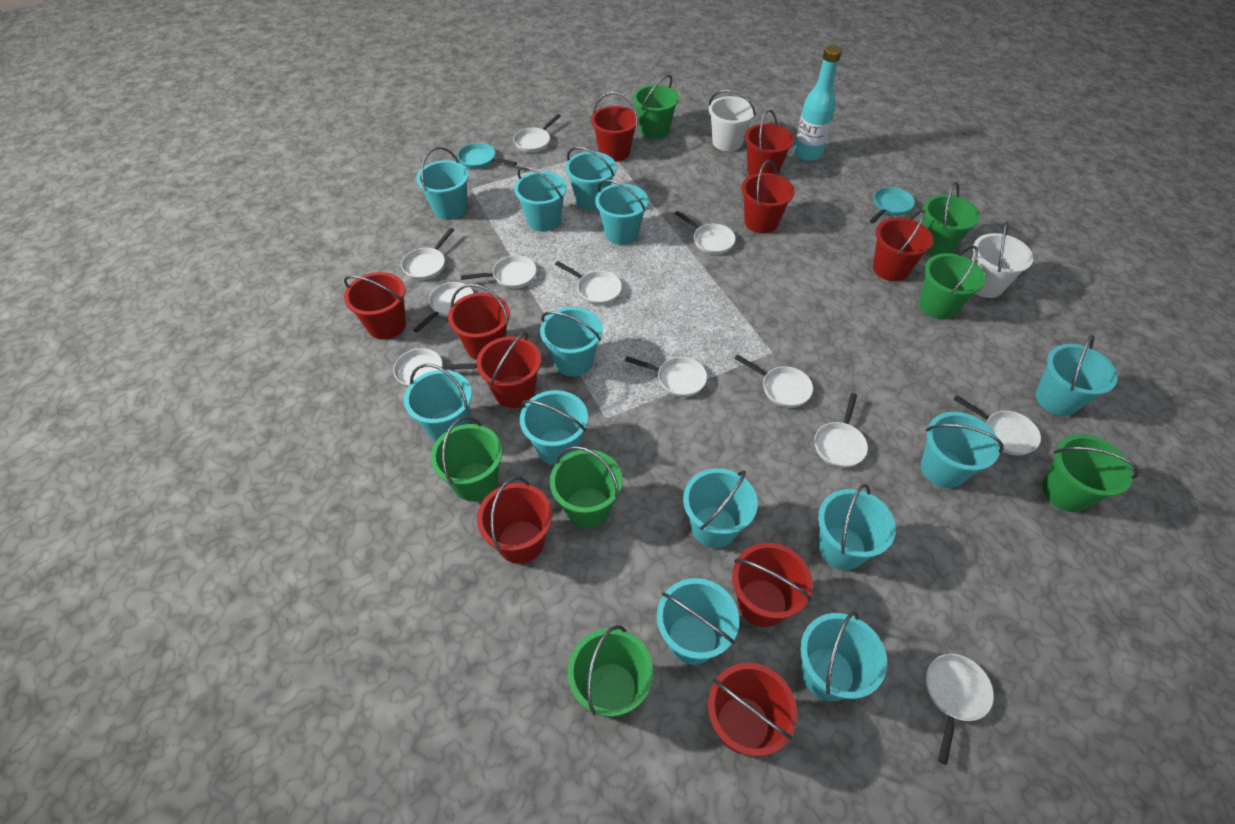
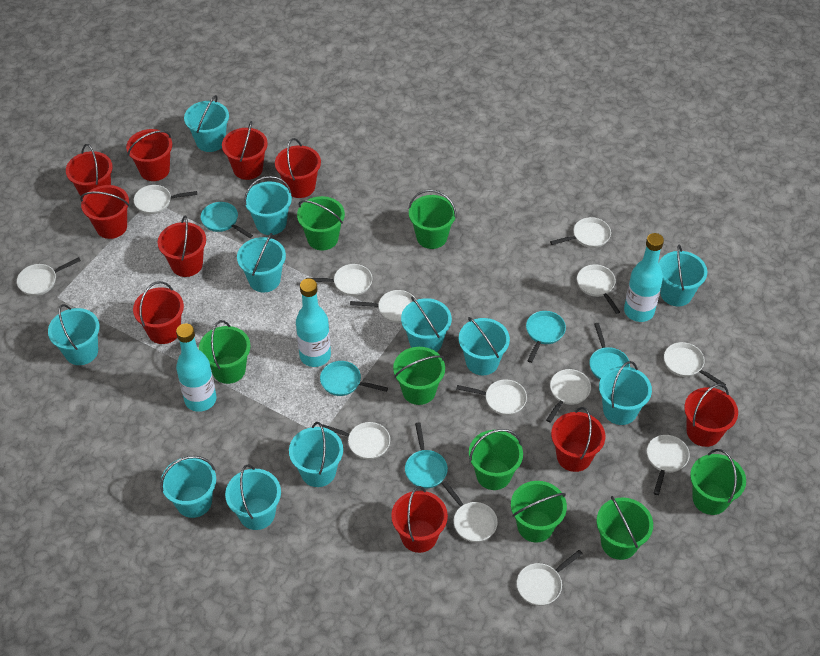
green bucket: 7 -> 8
turquoise bottle: 1 -> 3
turquoise bucket: 13 -> 11
turquoise pan: 2 -> 5
white bucket: 2 -> 0
white pan: 12 -> 13

